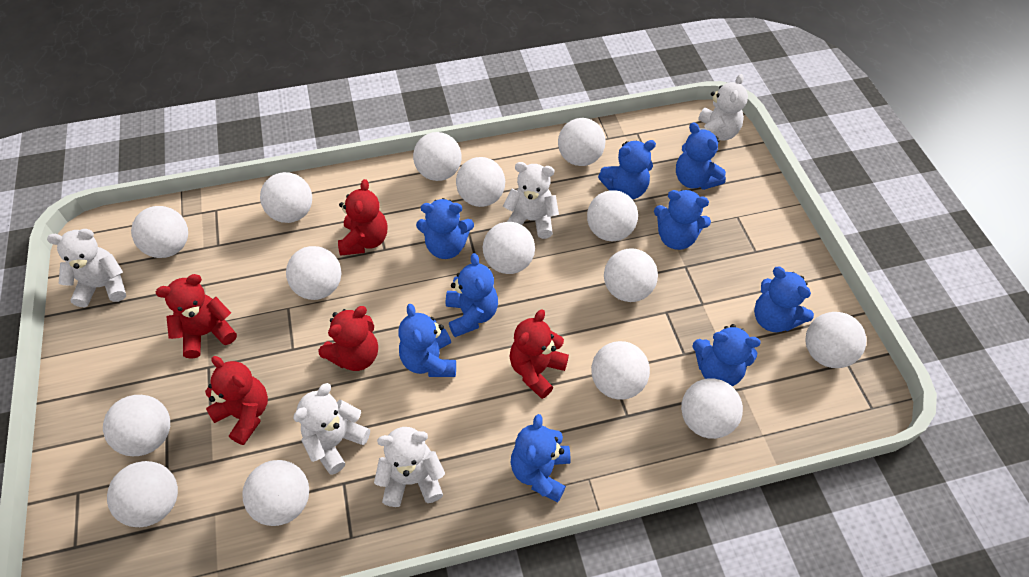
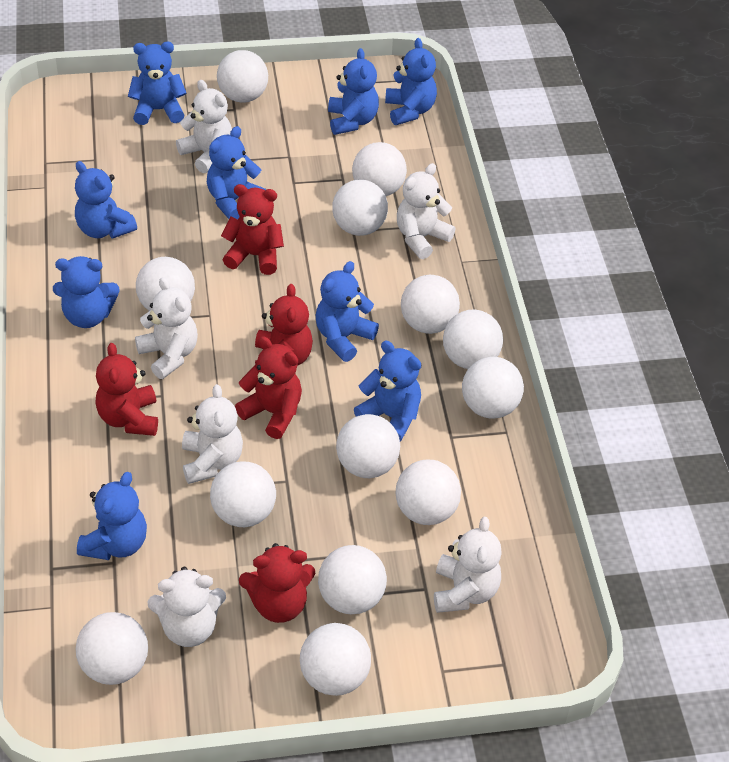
white ball: 15 -> 13
white teddy bear: 5 -> 6

